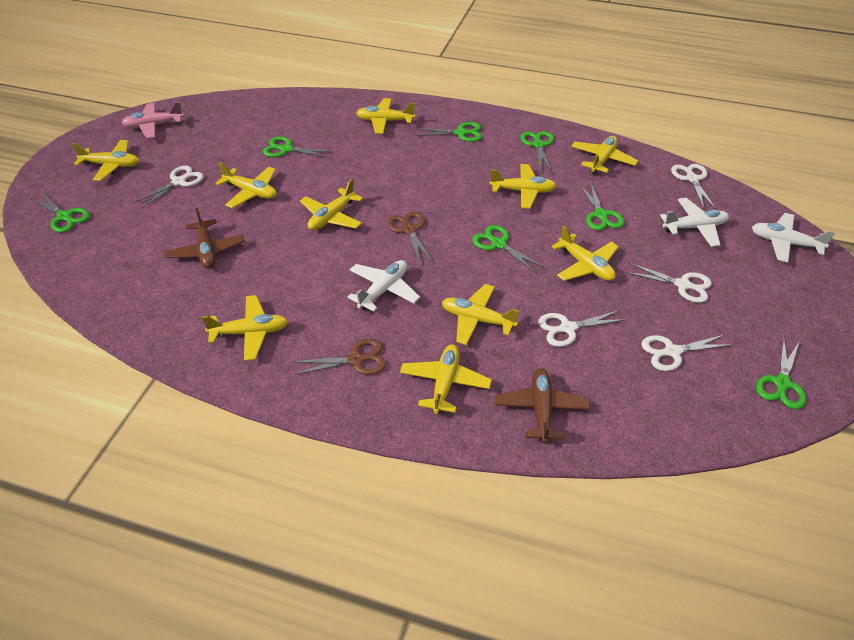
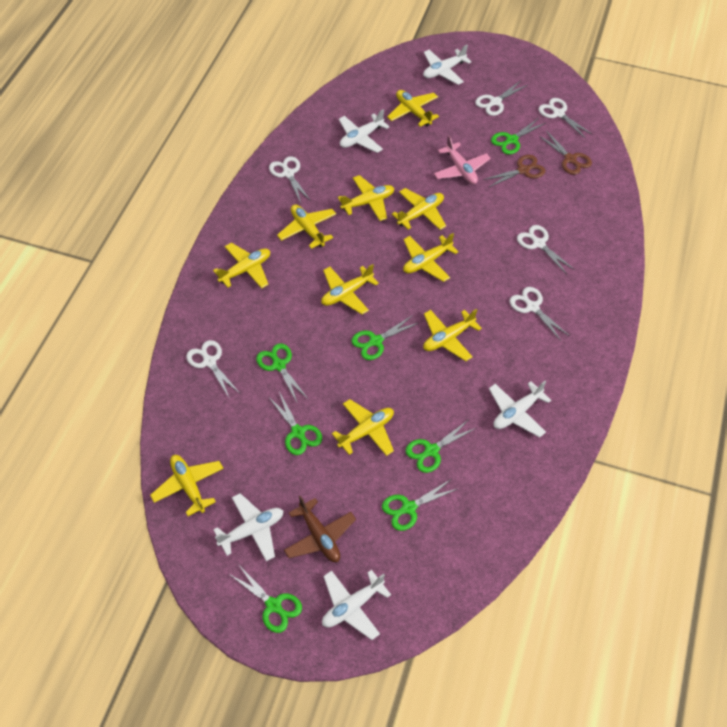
brown plane: 2 -> 1
white plane: 3 -> 5
white scissors: 5 -> 6

